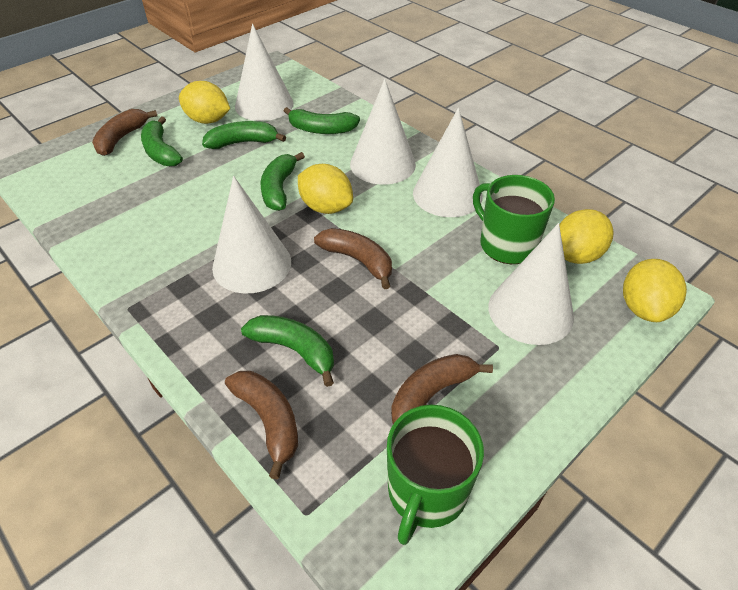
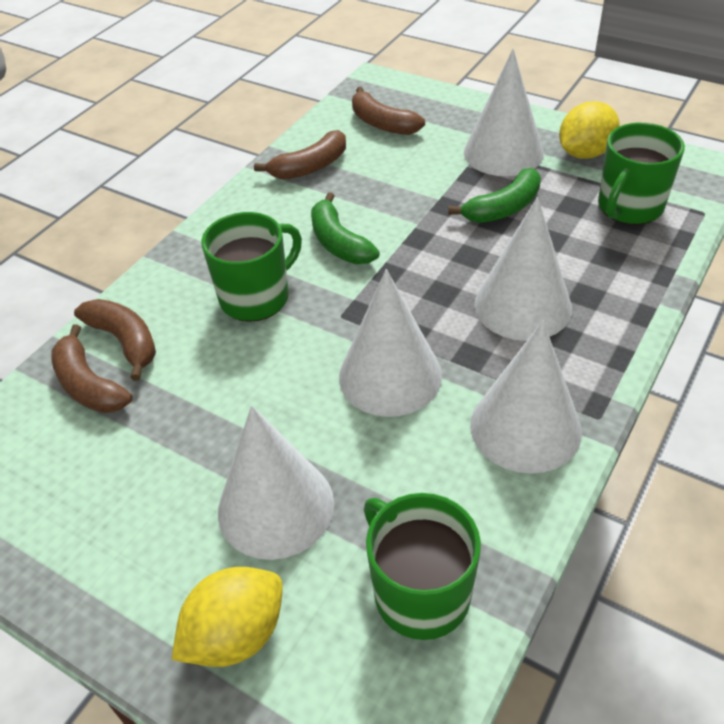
green banana: 5 -> 2
green mug: 2 -> 3
yellow lemon: 4 -> 2

